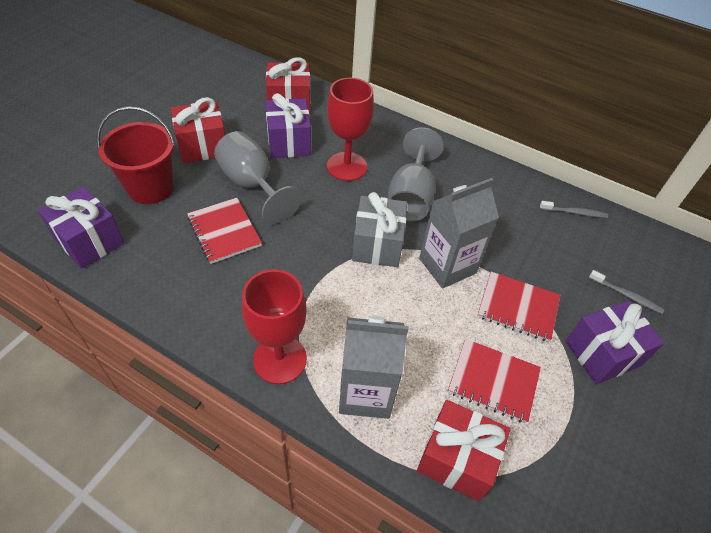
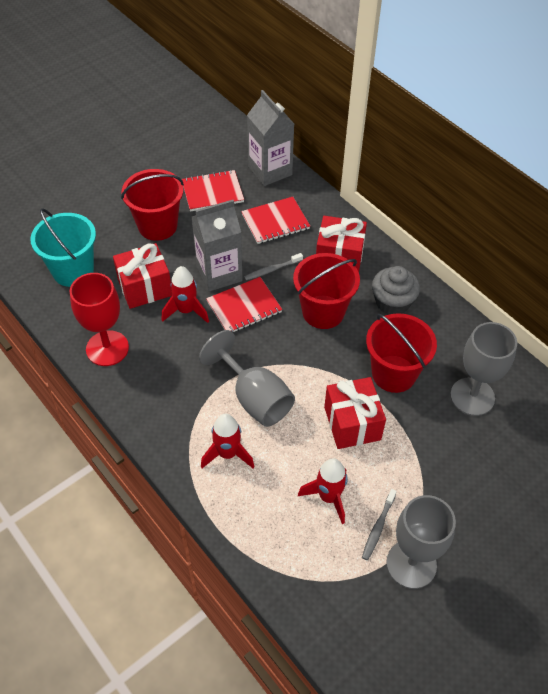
grey cupcake: 0 -> 1
grey gift: 1 -> 0
grey goblet: 2 -> 3
purple gift: 3 -> 0
red bucket: 1 -> 3
red goblet: 2 -> 1
red rocket: 0 -> 3
turquoise bucket: 0 -> 1

